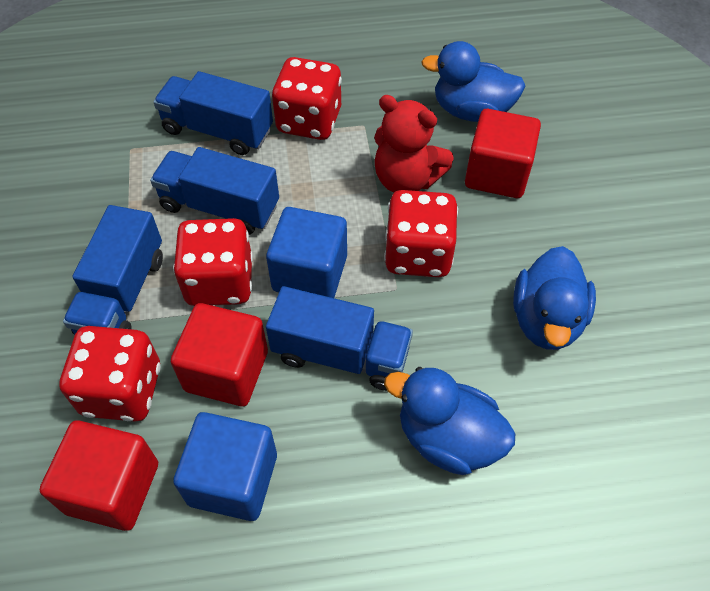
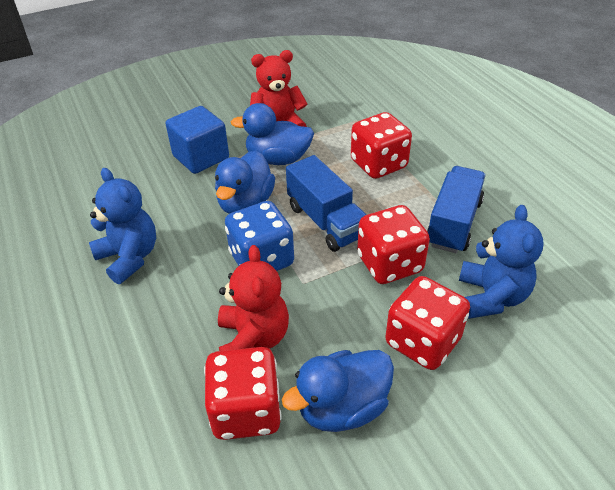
blue cube: 2 -> 1
blue dice: 0 -> 1
blue teddy bear: 0 -> 2
blue truck: 4 -> 2
red cube: 3 -> 0
red teddy bear: 1 -> 2

